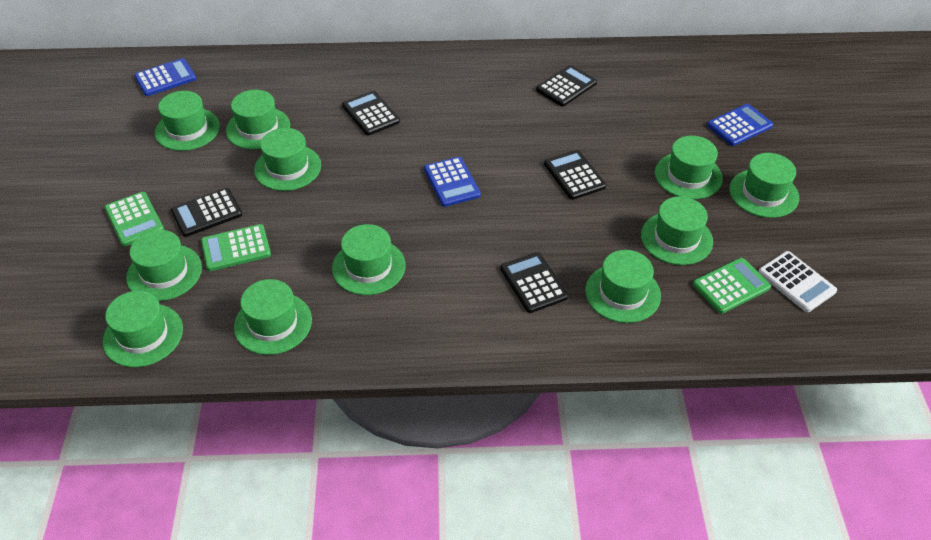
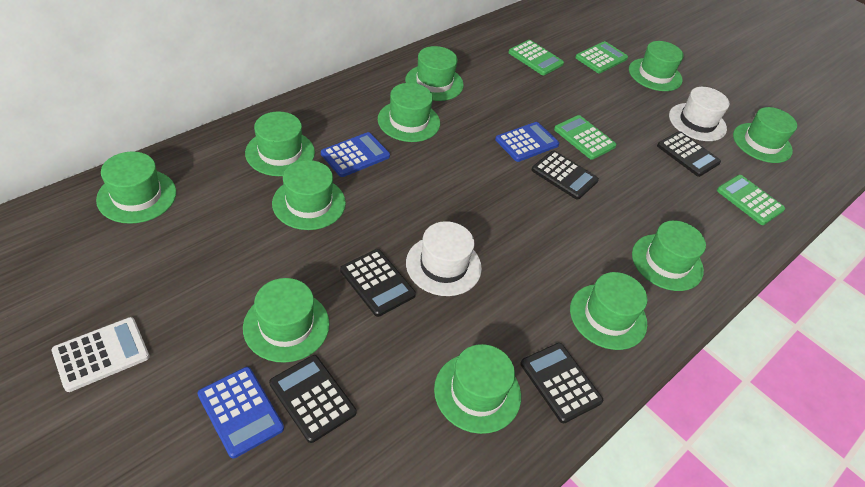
green calculator: 3 -> 4
white hat: 0 -> 2

